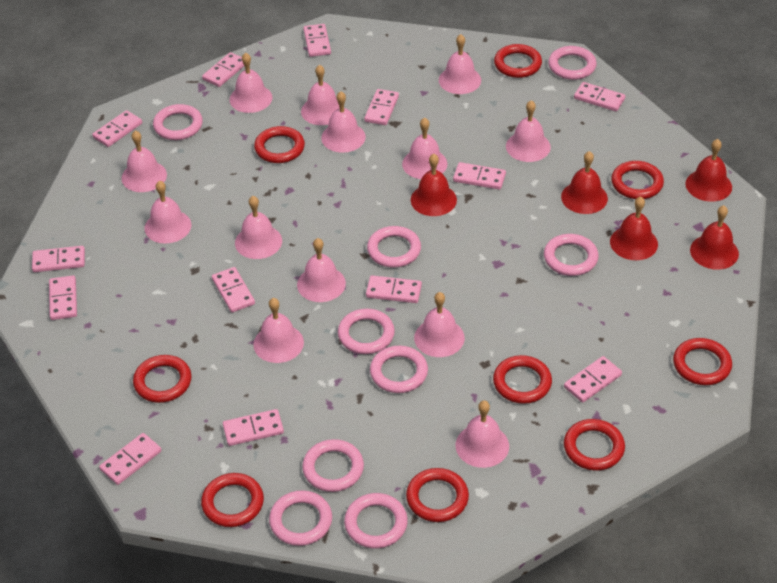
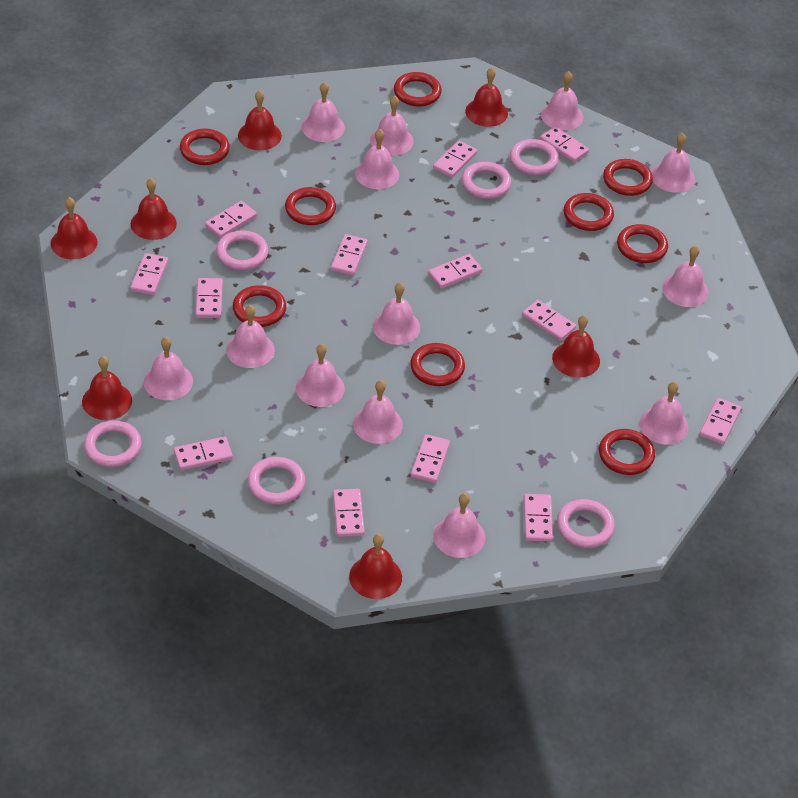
pink ring: 9 -> 6
red bell: 5 -> 7

